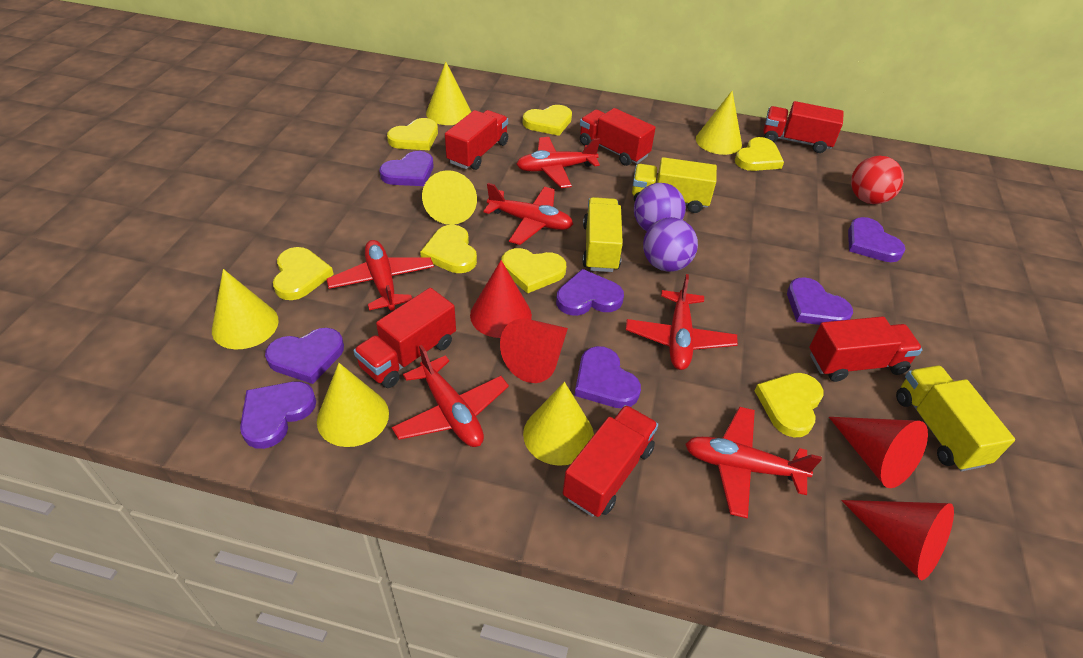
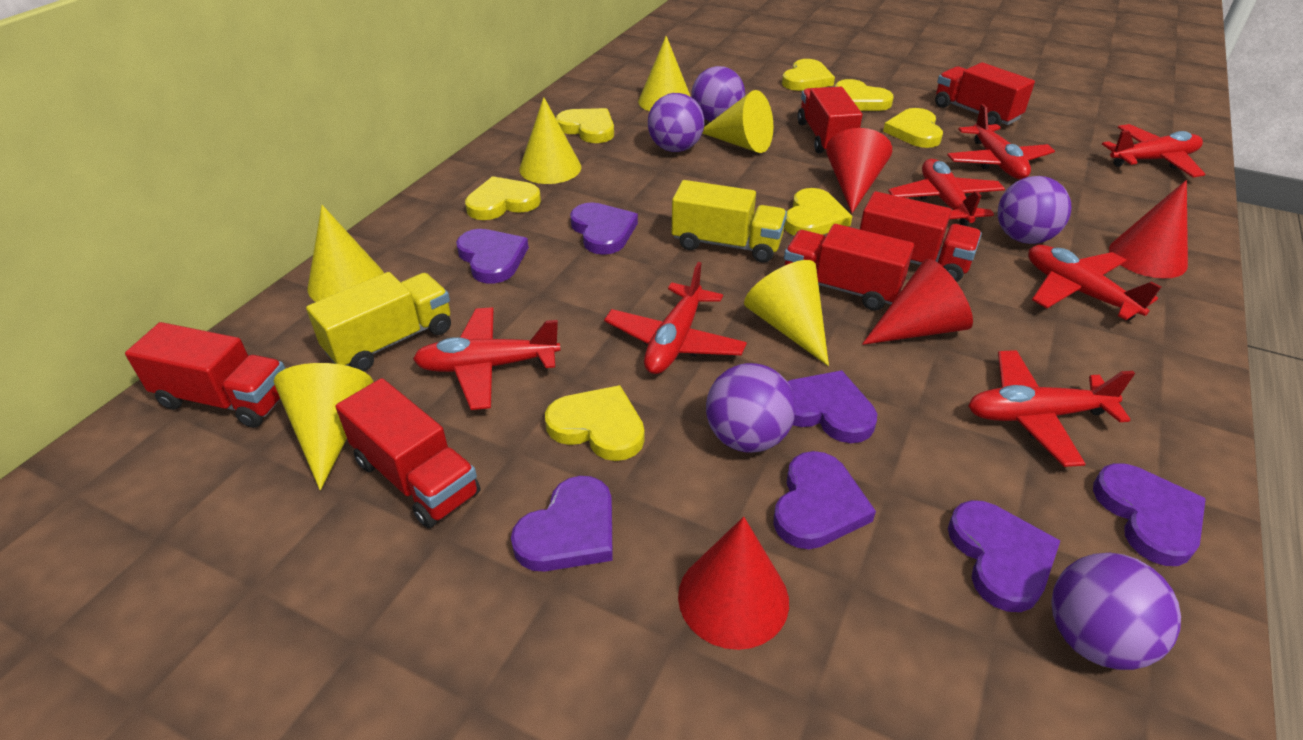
purple ball: 2 -> 5
red ball: 1 -> 0
red plane: 6 -> 7
yellow truck: 3 -> 2

